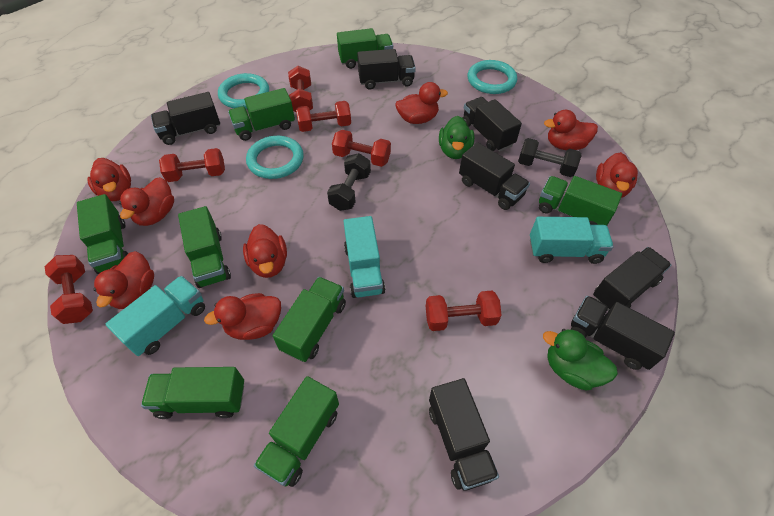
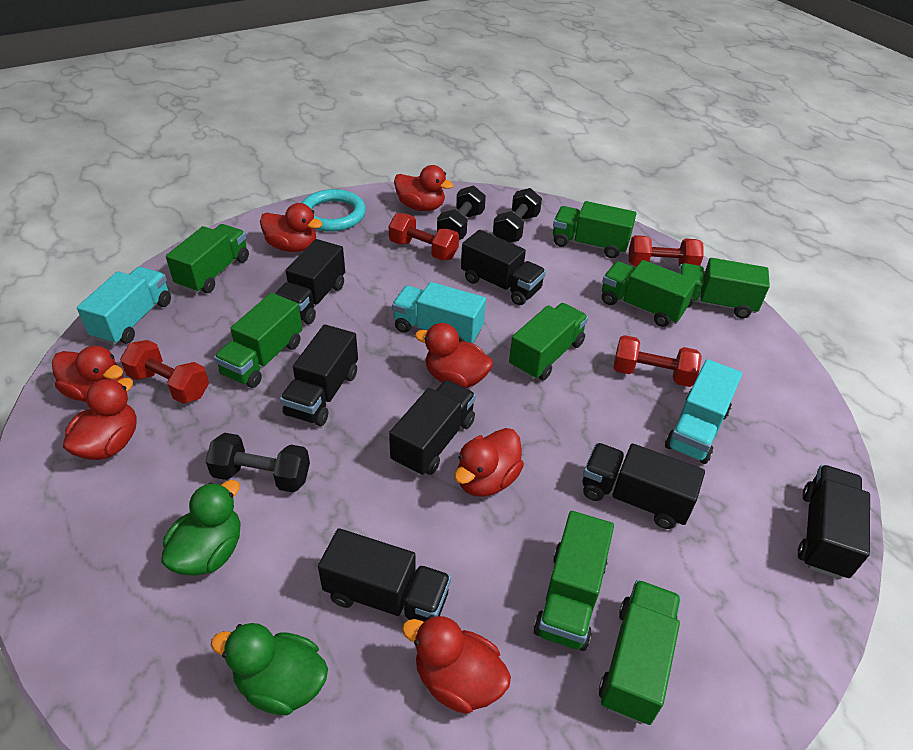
black dumbbell: 2 -> 3
red duck: 8 -> 7
red dumbbell: 6 -> 4
turquoise ring: 3 -> 1

